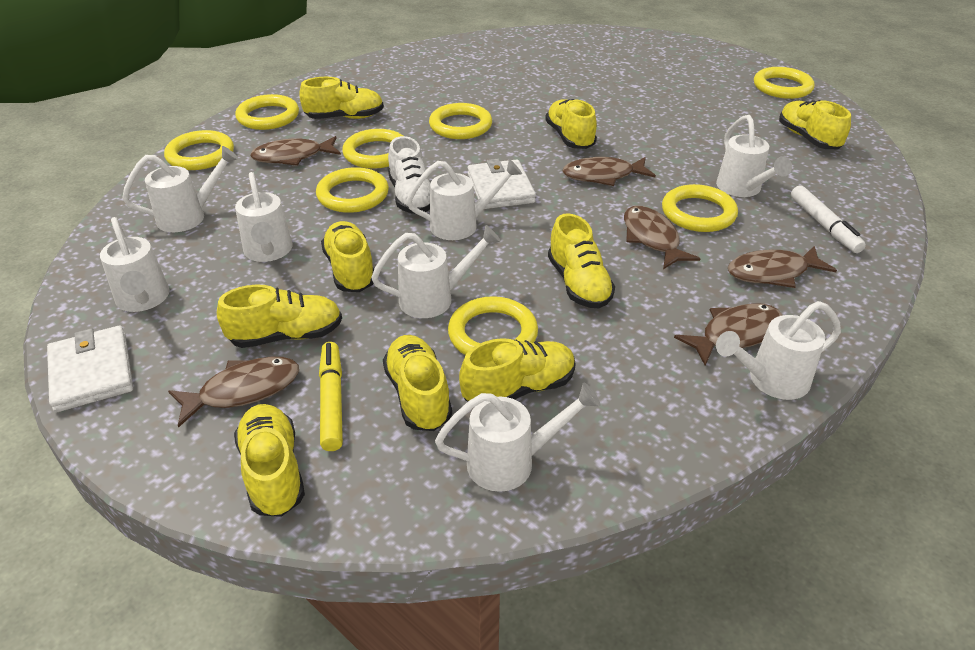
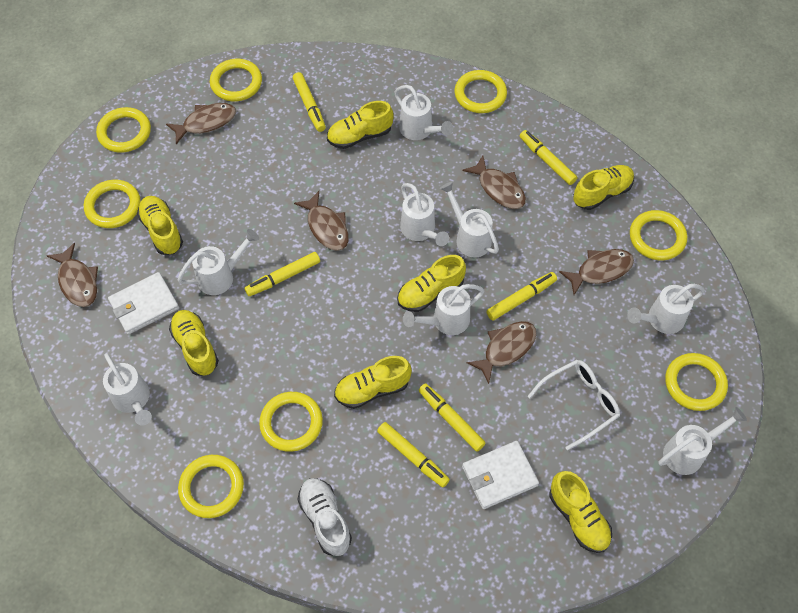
white glasses: 0 -> 1
white marker: 1 -> 0
yellow marker: 1 -> 6
yellow shoe: 9 -> 7

